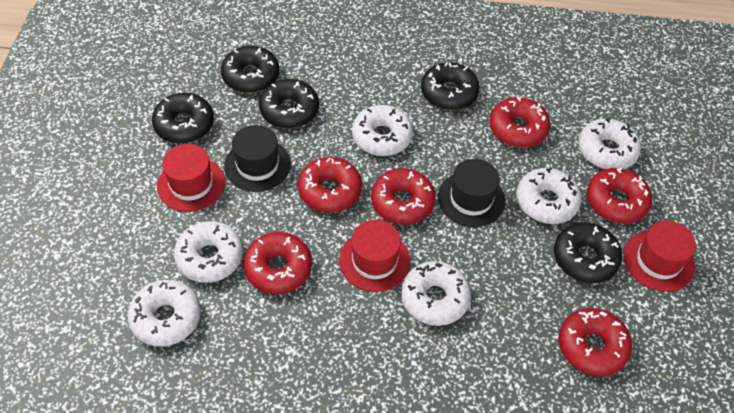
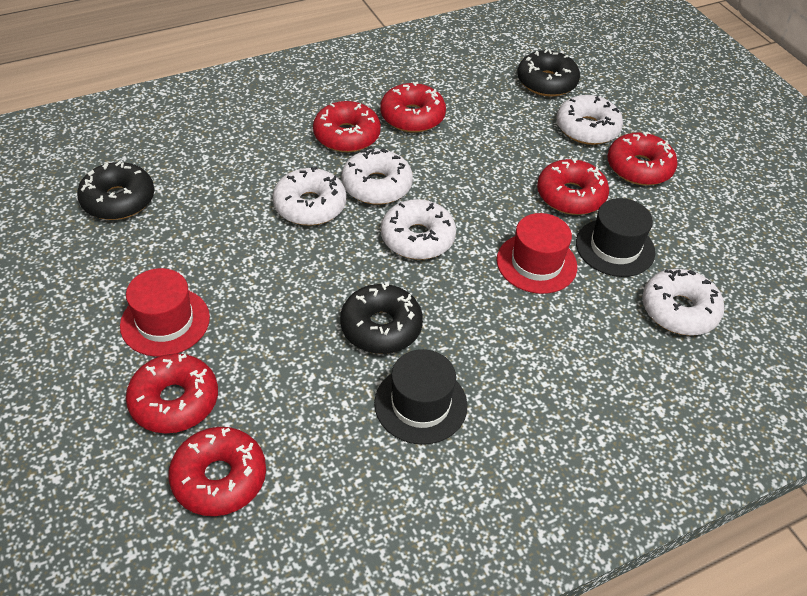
black donut: 5 -> 3
red hat: 3 -> 2
white donut: 6 -> 5

